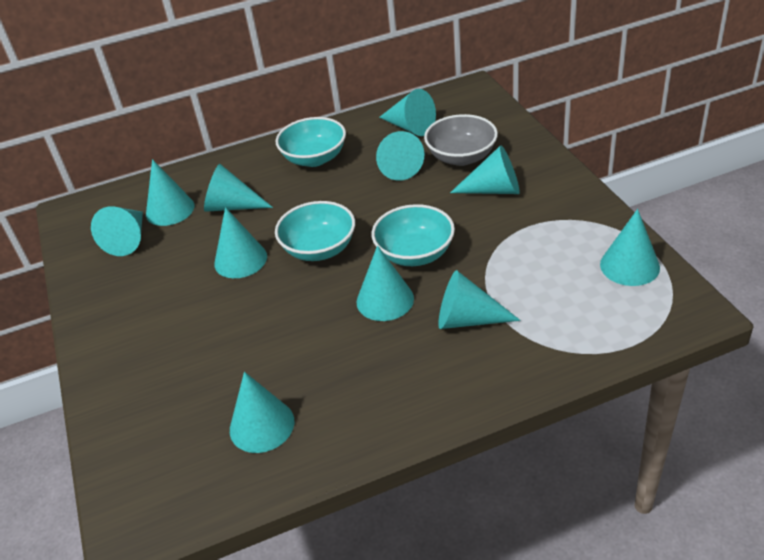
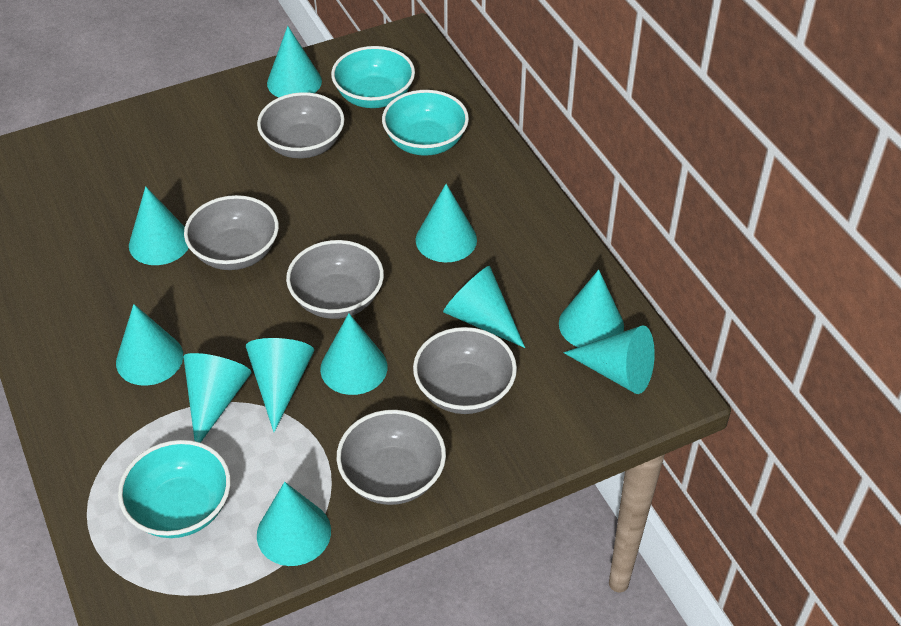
grey bowl: 1 -> 5

